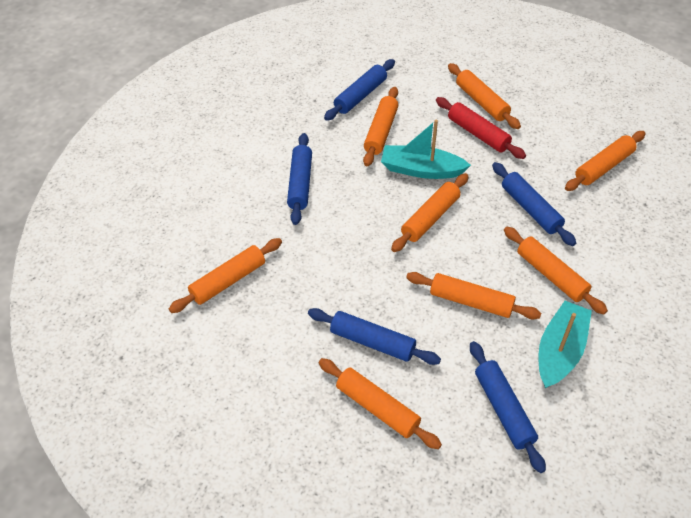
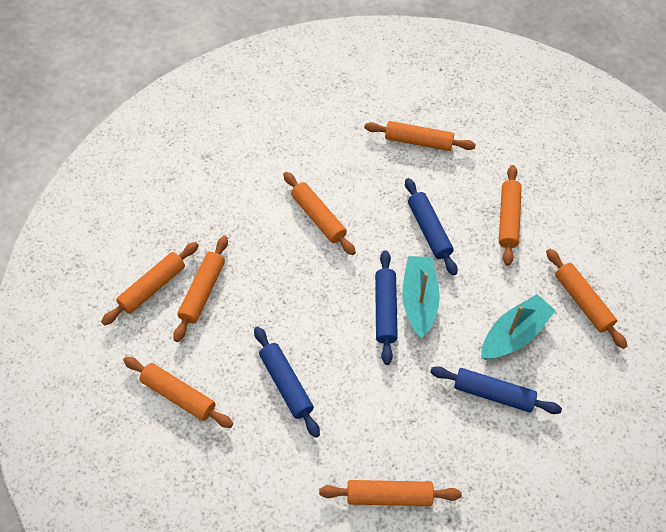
blue rolling pin: 5 -> 4
red rolling pin: 1 -> 0

